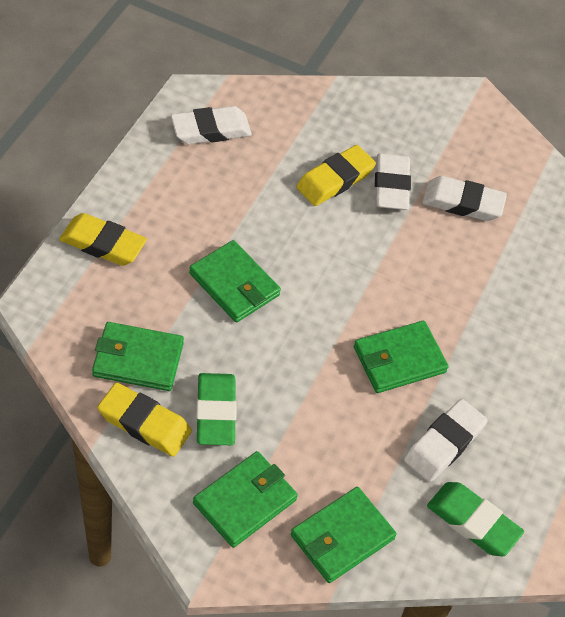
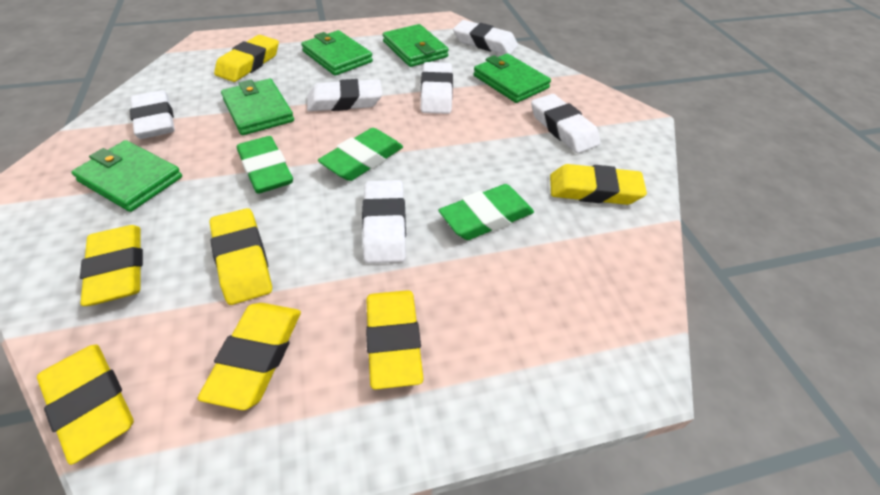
green eraser: 2 -> 3
white eraser: 4 -> 6
yellow eraser: 3 -> 7

